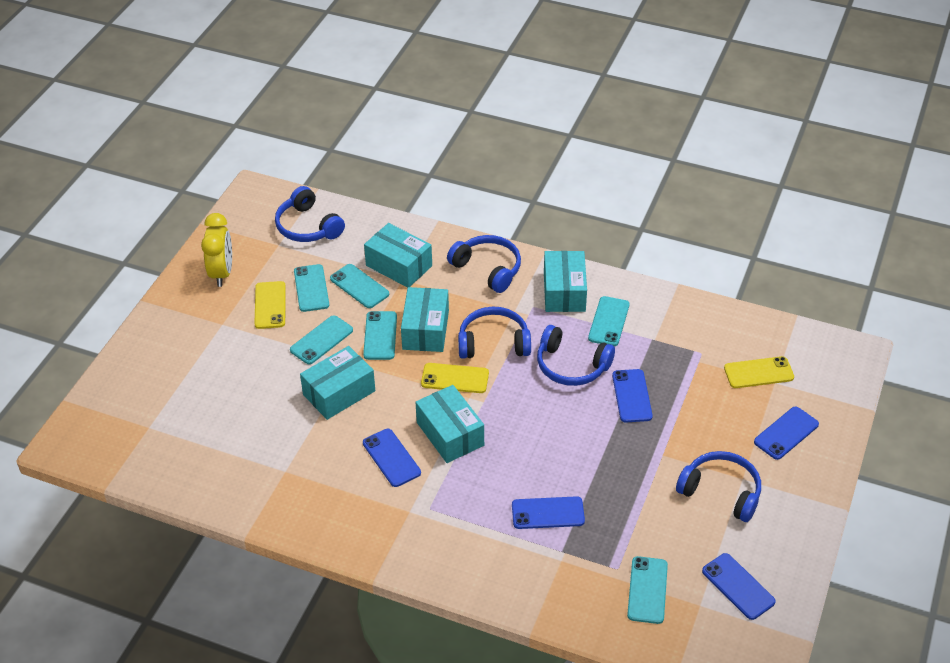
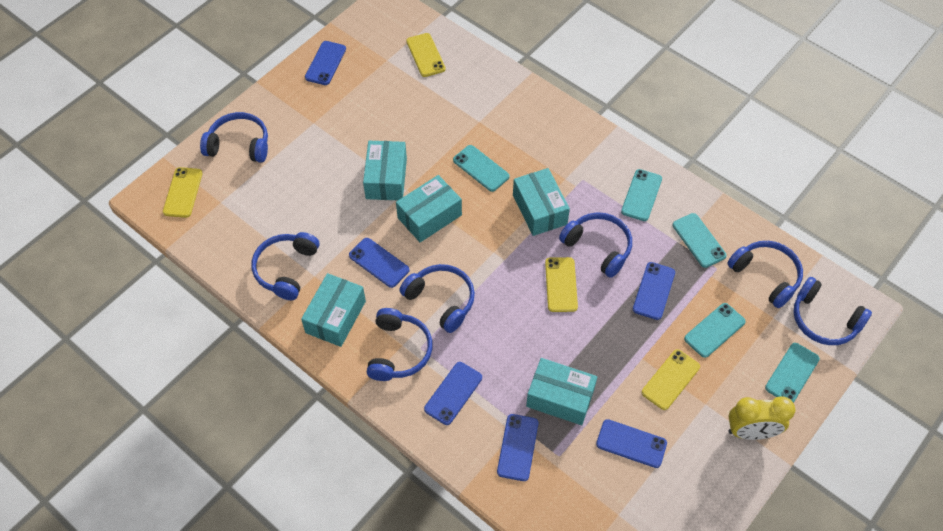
blue headphones: 5 -> 7
blue phone: 5 -> 6
turquoise phone: 6 -> 5
yellow phone: 3 -> 4

